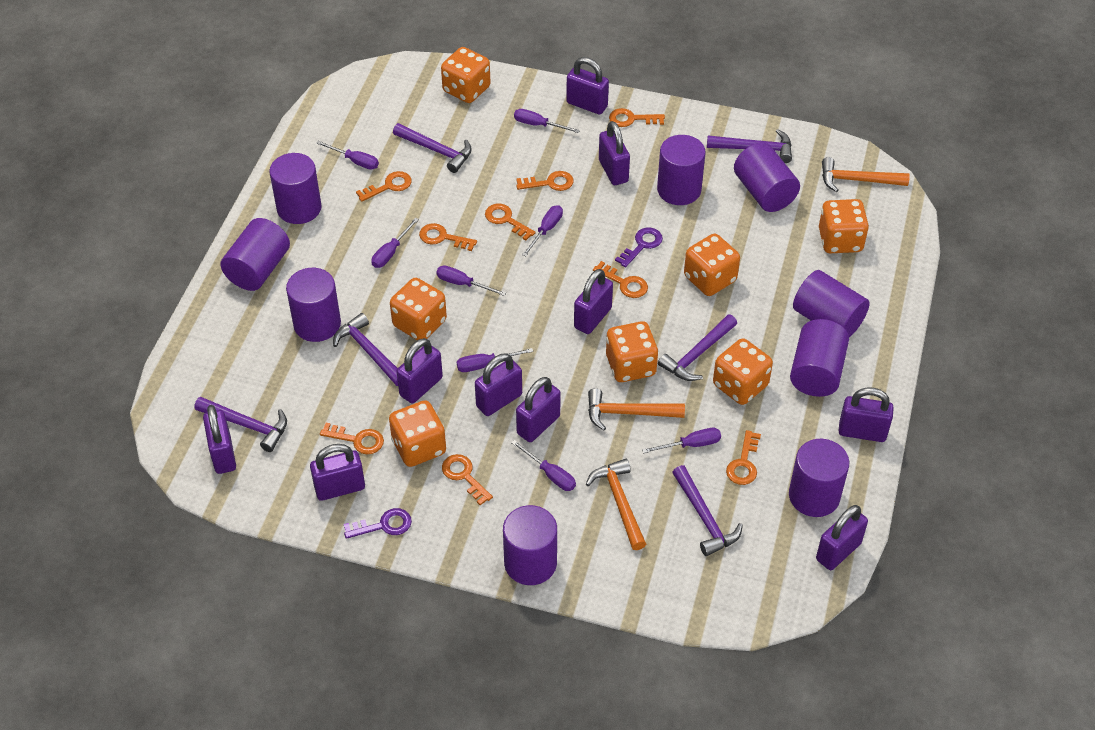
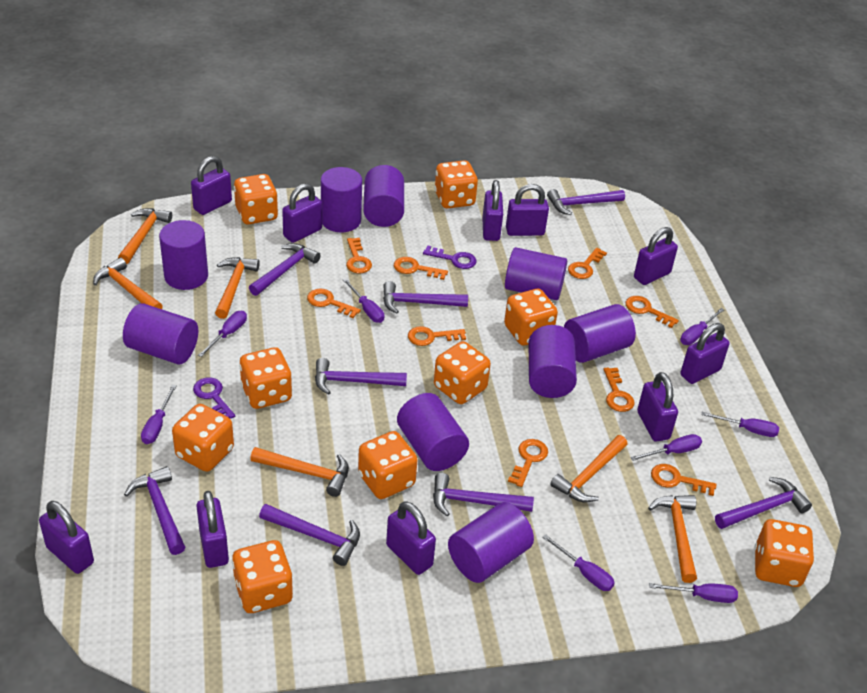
orange dice: 7 -> 9
orange hammer: 3 -> 6
purple hammer: 6 -> 8

